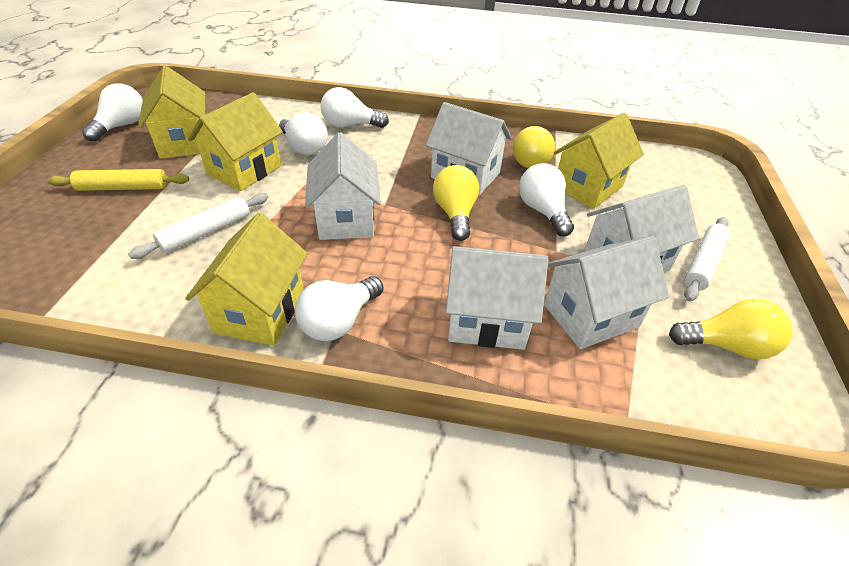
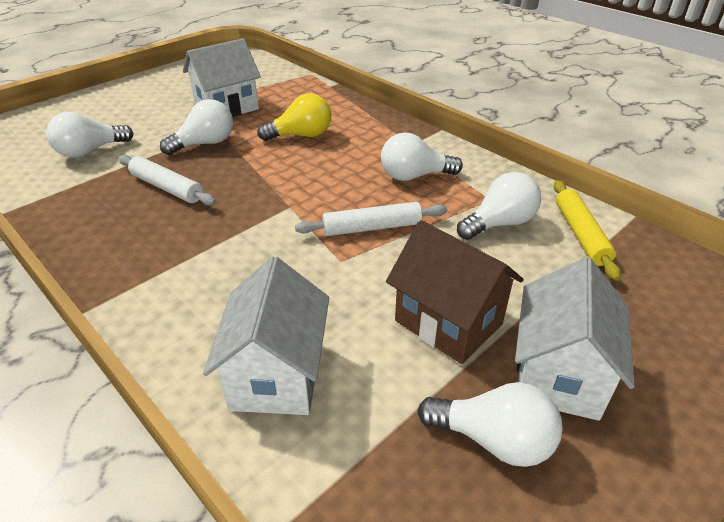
brown house: 0 -> 1
white house: 5 -> 3
yellow house: 4 -> 0
yellow light bulb: 3 -> 1

